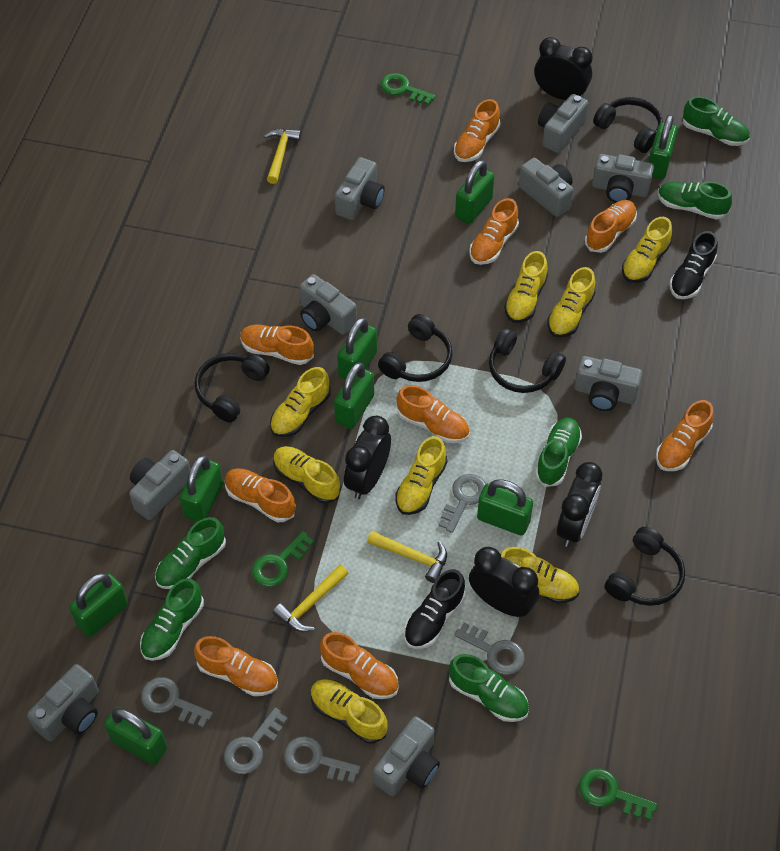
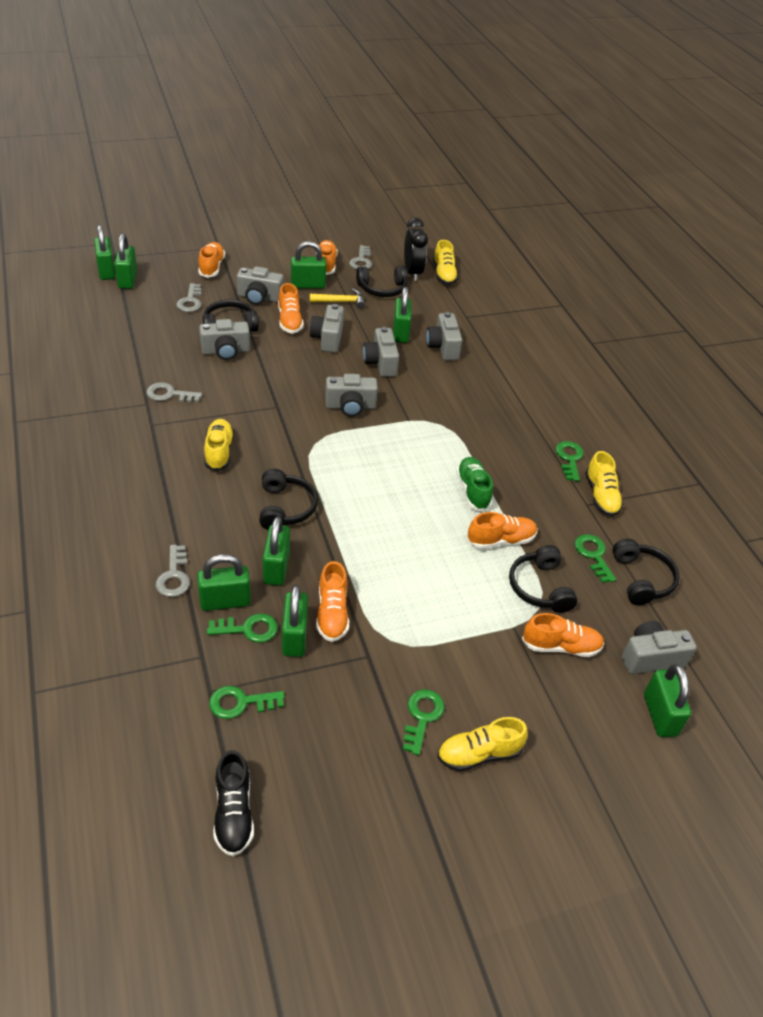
black clock: 4 -> 1
black shoe: 2 -> 1
green key: 3 -> 5
green shoe: 6 -> 1
grey camera: 9 -> 7
grey key: 5 -> 4
orange shoe: 9 -> 6
yellow hammer: 3 -> 1
yellow shoe: 8 -> 4

